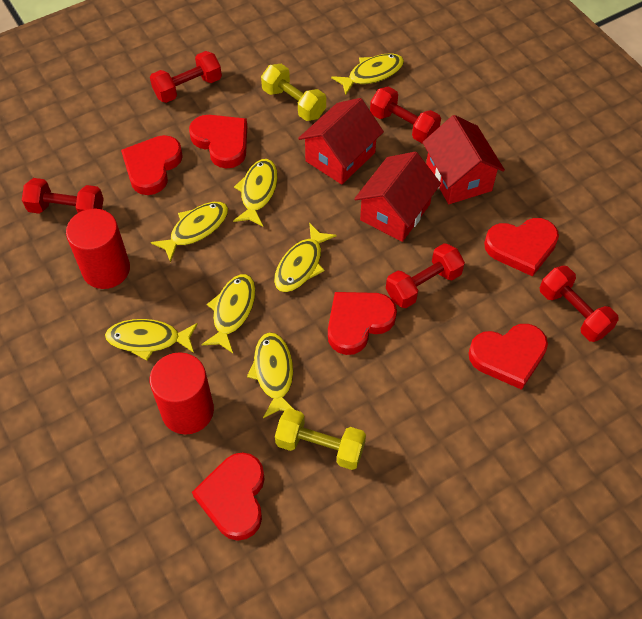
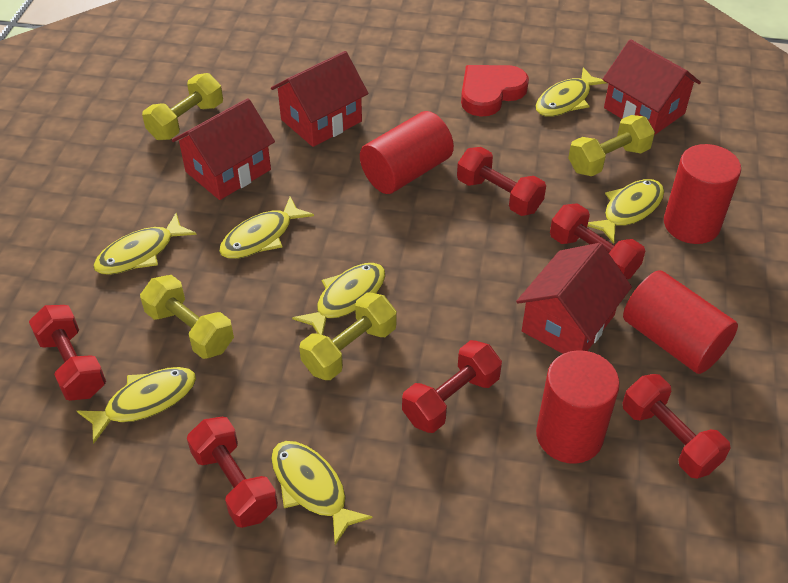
red cylinder: 2 -> 4
red dumbbell: 5 -> 6
red heart: 6 -> 1
red house: 3 -> 4
yellow dumbbell: 2 -> 4

